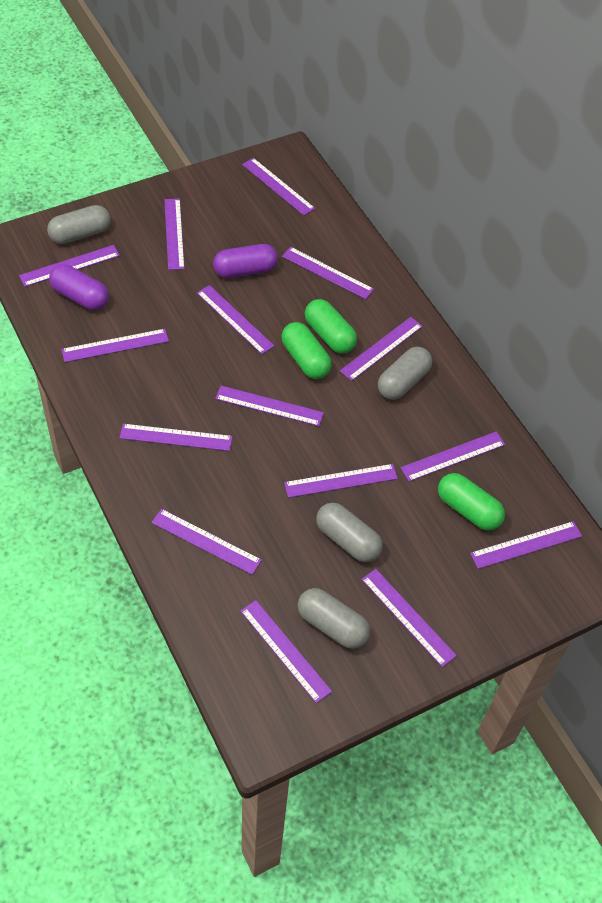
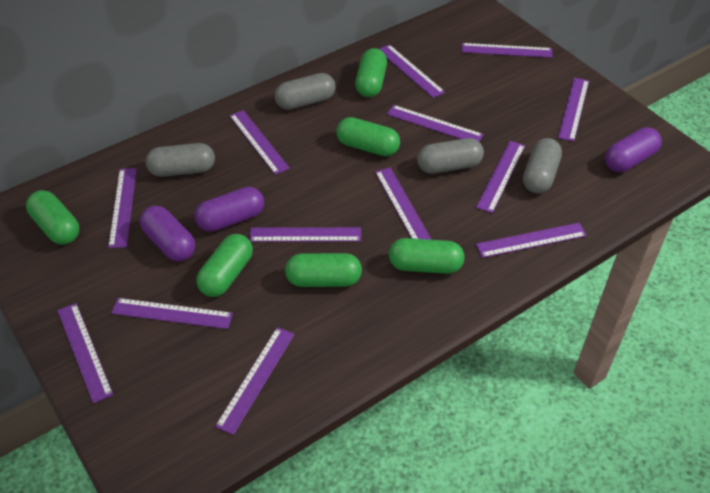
green capsule: 3 -> 6
purple capsule: 2 -> 3
purple ruler: 15 -> 13

